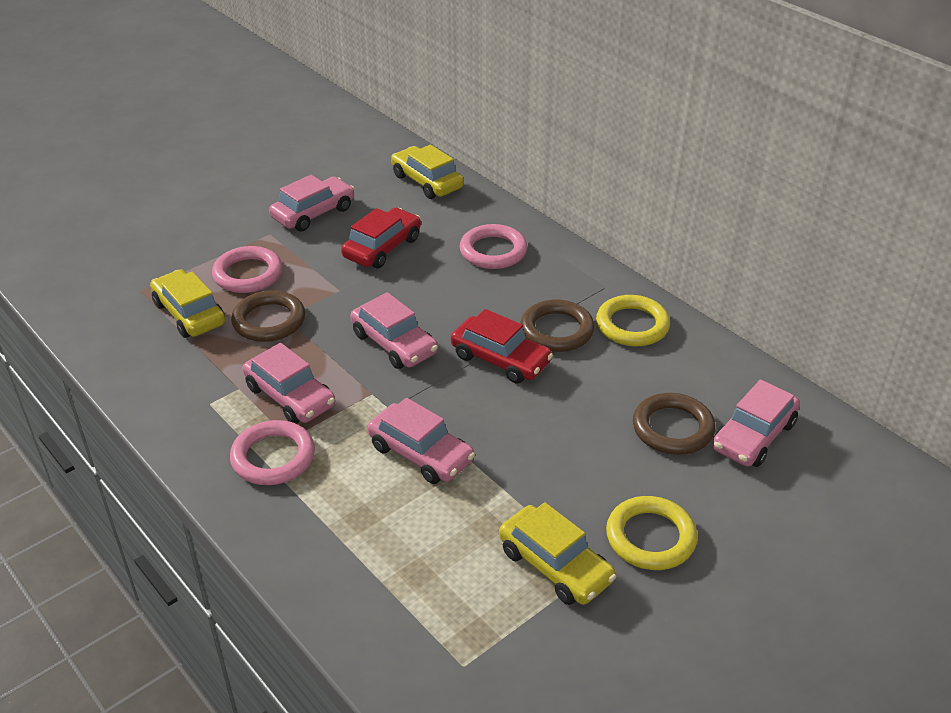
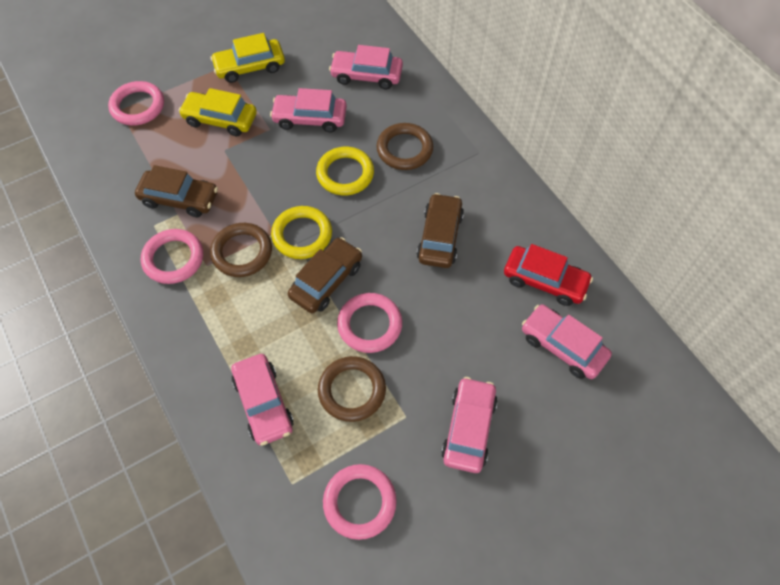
brown car: 0 -> 3
pink ring: 3 -> 4
red car: 2 -> 1
yellow car: 3 -> 2

